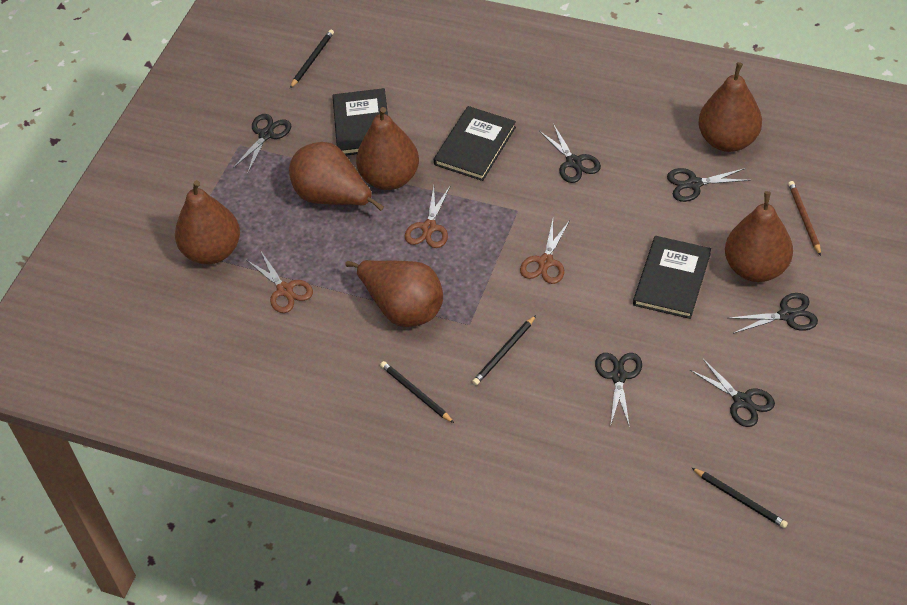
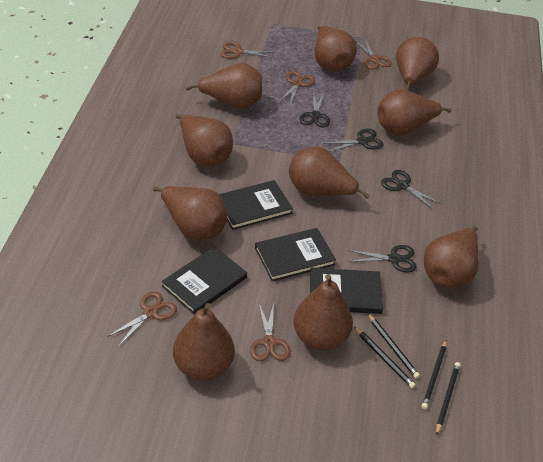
black book: 3 -> 4
black scissors: 6 -> 4
brown pear: 6 -> 10
brown pencil: 1 -> 0
brown scissors: 3 -> 5

